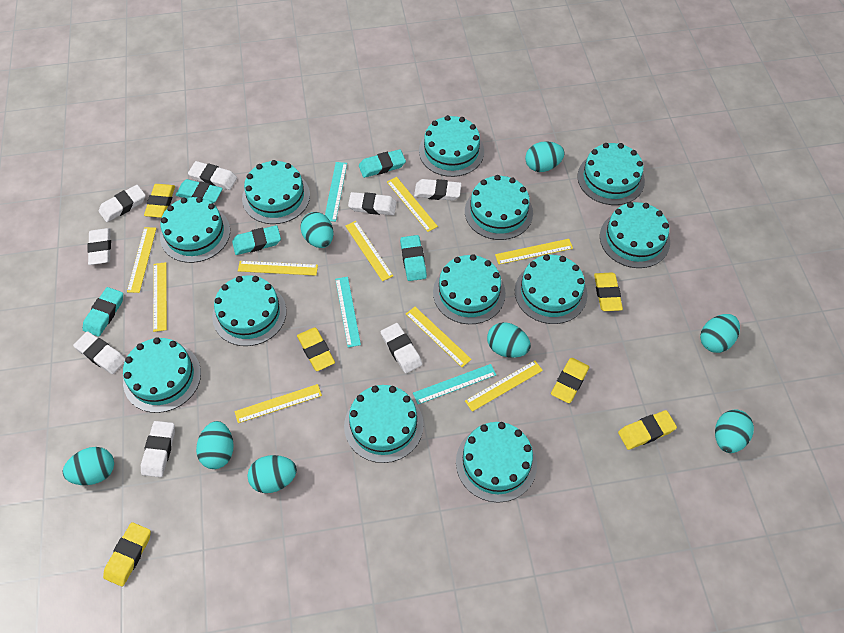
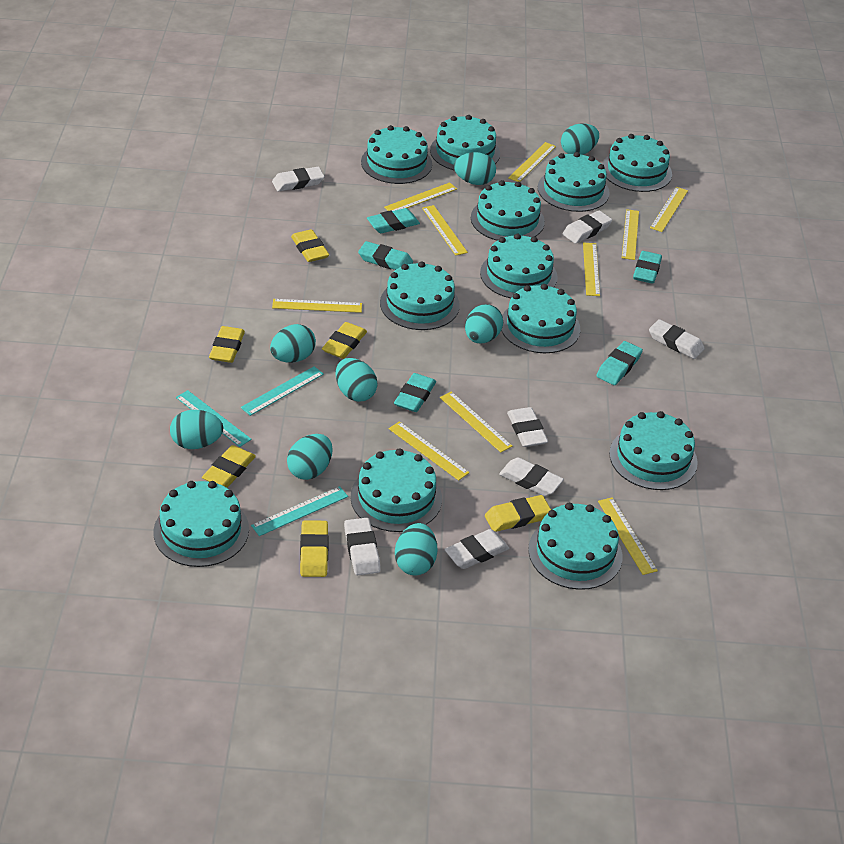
white eraser: 8 -> 7
yellow ruler: 9 -> 10

